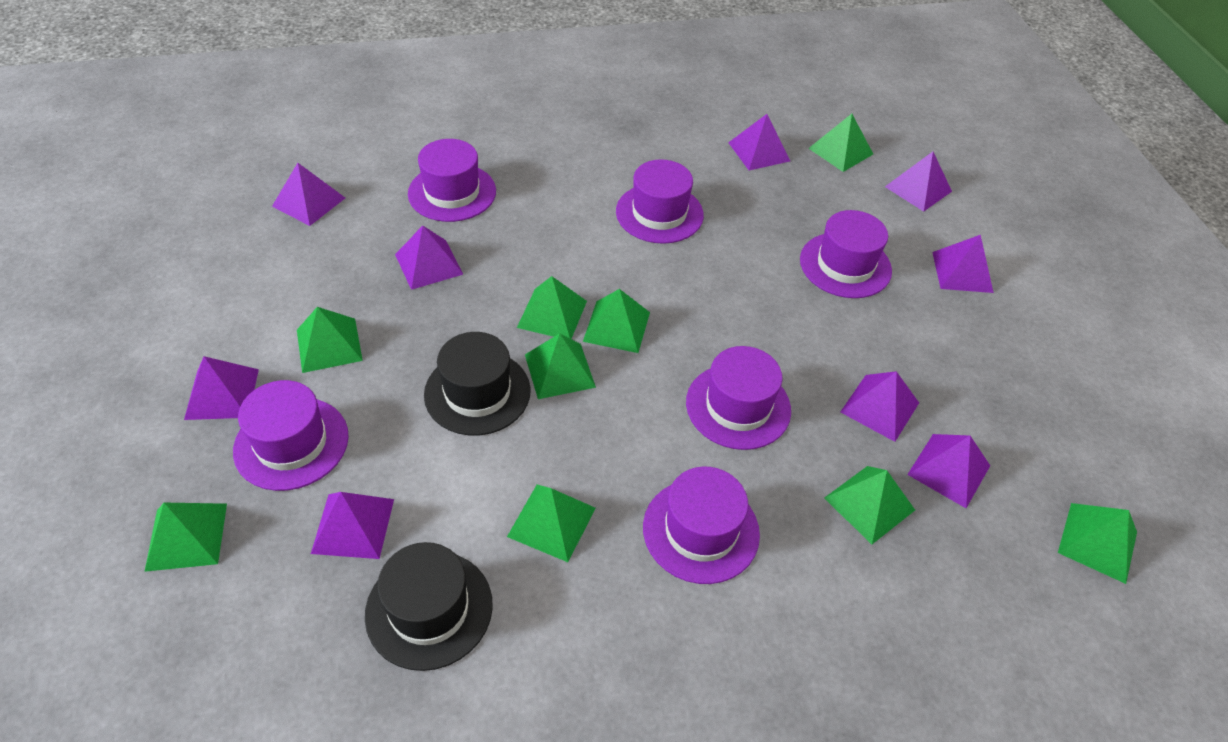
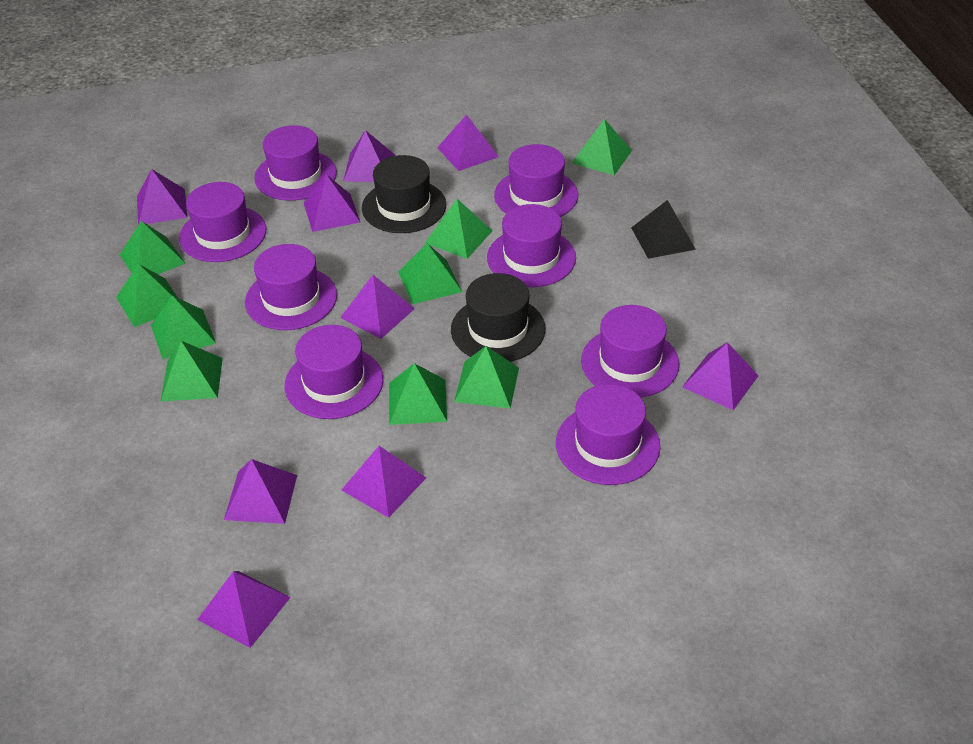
black pyramid: 0 -> 1
purple hat: 6 -> 8

